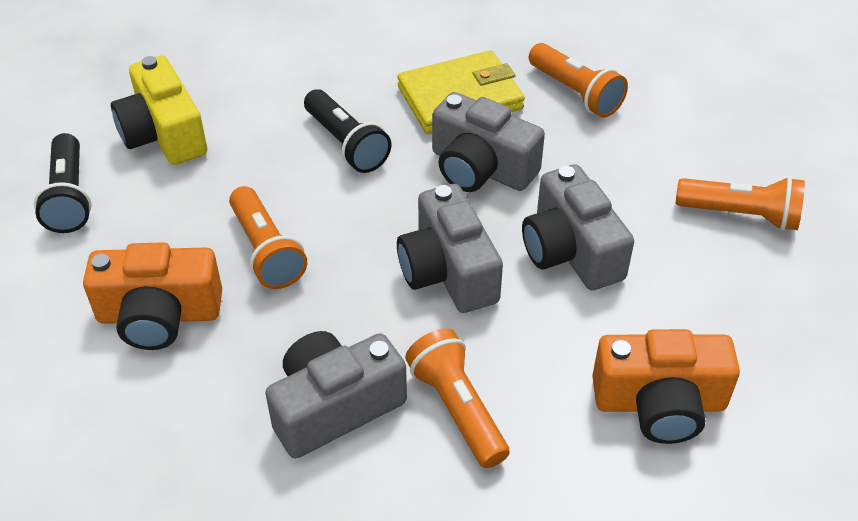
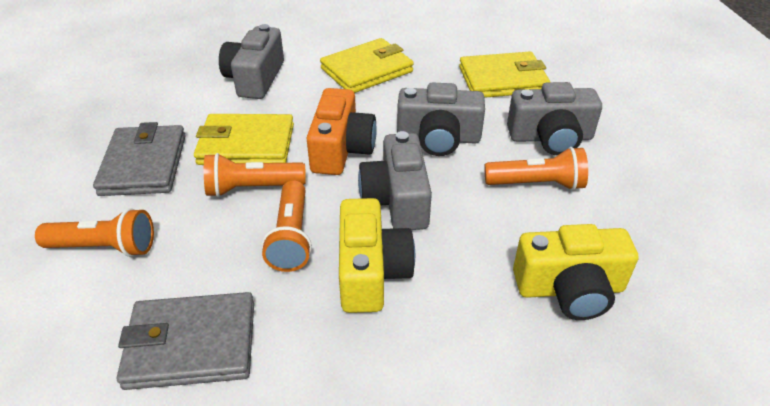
black flashlight: 2 -> 0
grey wallet: 0 -> 2
orange camera: 2 -> 1
yellow camera: 1 -> 2
yellow wallet: 1 -> 3

